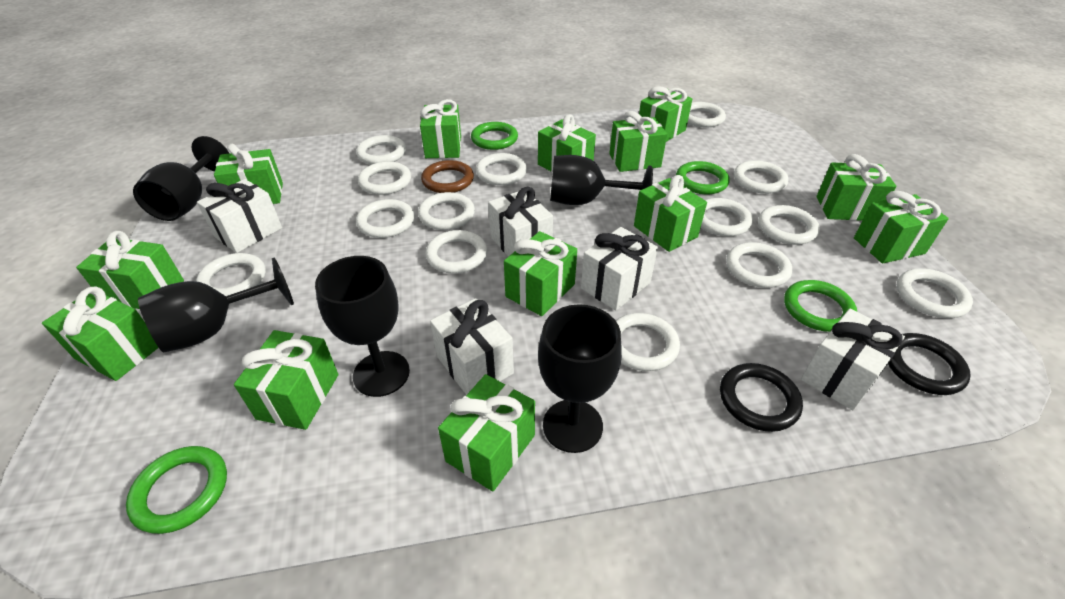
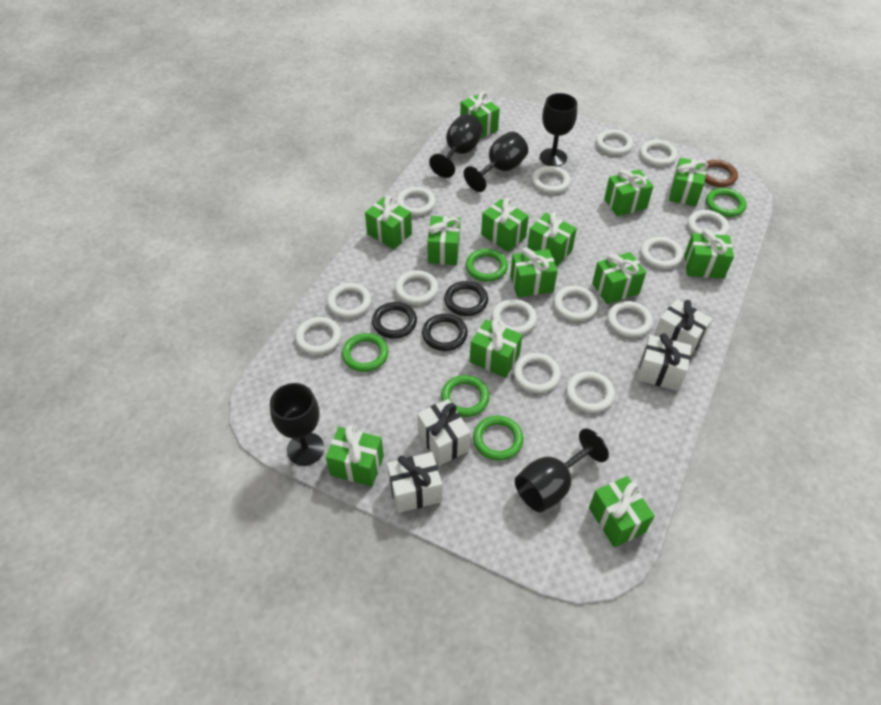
black ring: 2 -> 3
green ring: 4 -> 5
white gift: 5 -> 4

